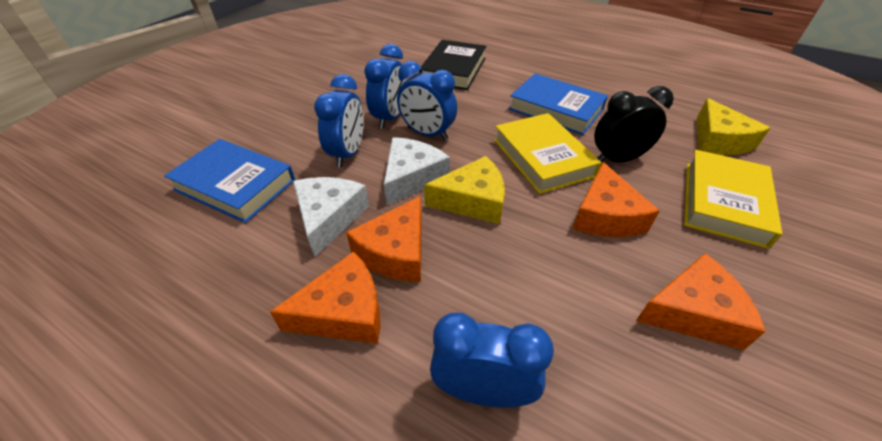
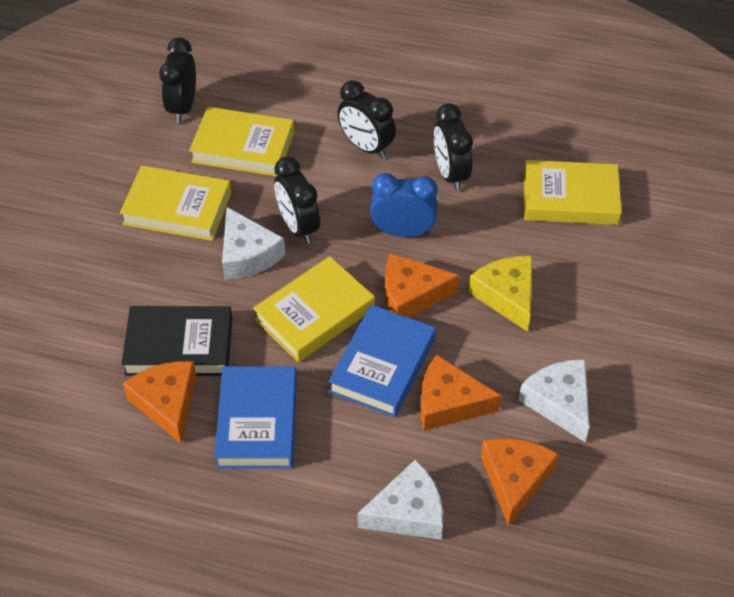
black clock: 1 -> 4
blue clock: 4 -> 1
white cheese: 2 -> 3
yellow book: 2 -> 4
yellow cheese: 2 -> 1

